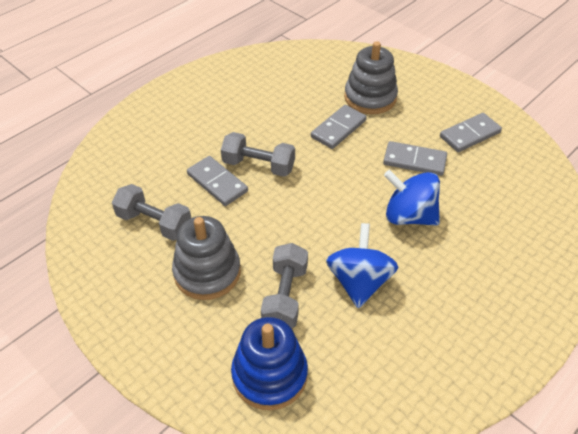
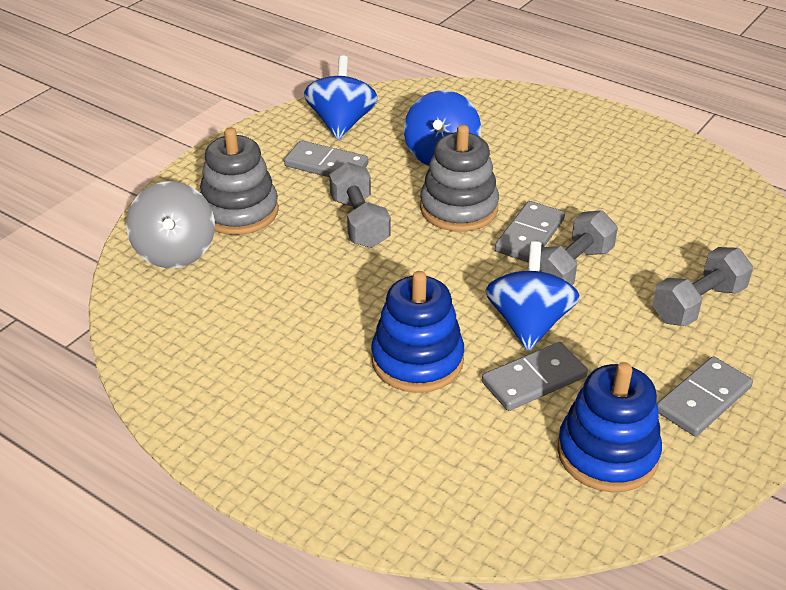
blue spinning top: 2 -> 3
blue stacking toy: 1 -> 2
grey spinning top: 0 -> 1

